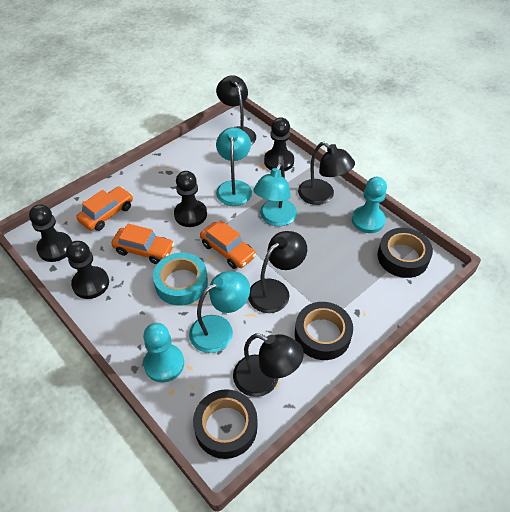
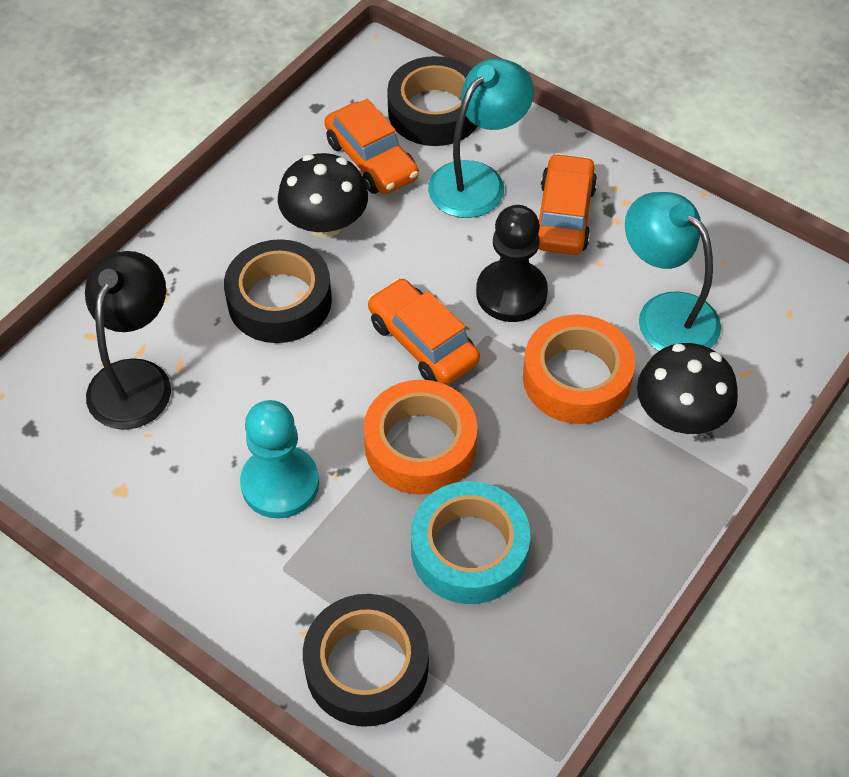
black lamp: 4 -> 1
black mushroom: 0 -> 2
black pawn: 4 -> 1
orange tape: 0 -> 2
turquoise lamp: 3 -> 2
turquoise pawn: 2 -> 1

